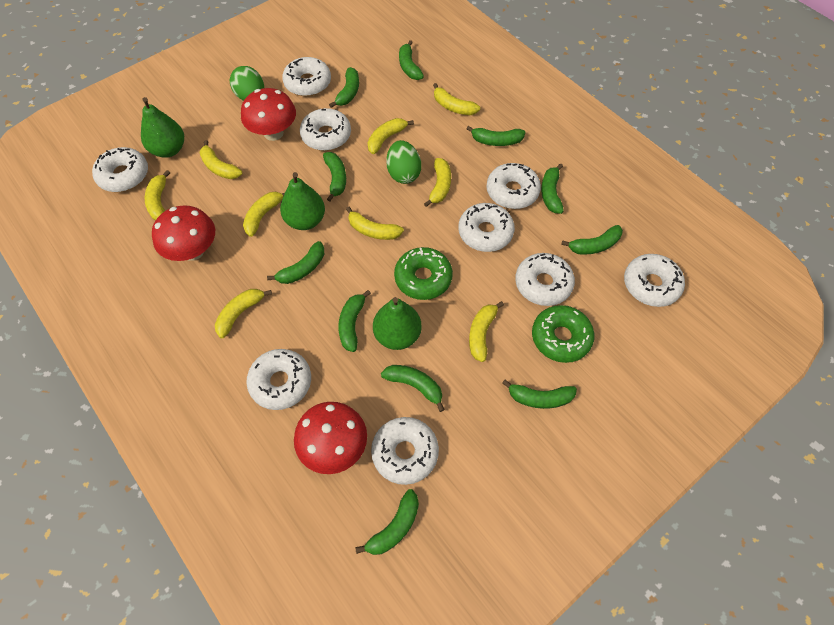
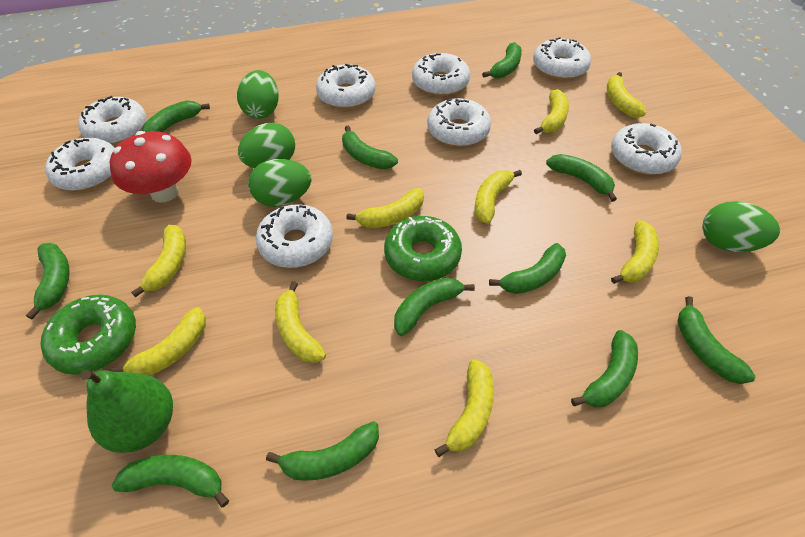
green egg: 2 -> 4
green pear: 3 -> 1
red mushroom: 3 -> 1
white donut: 9 -> 8

